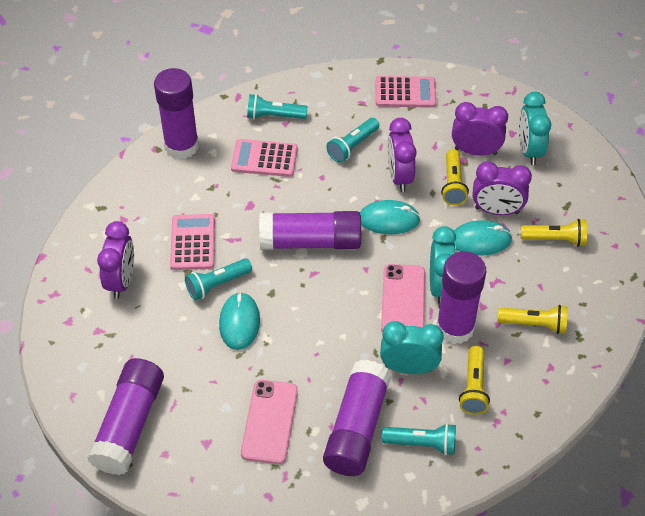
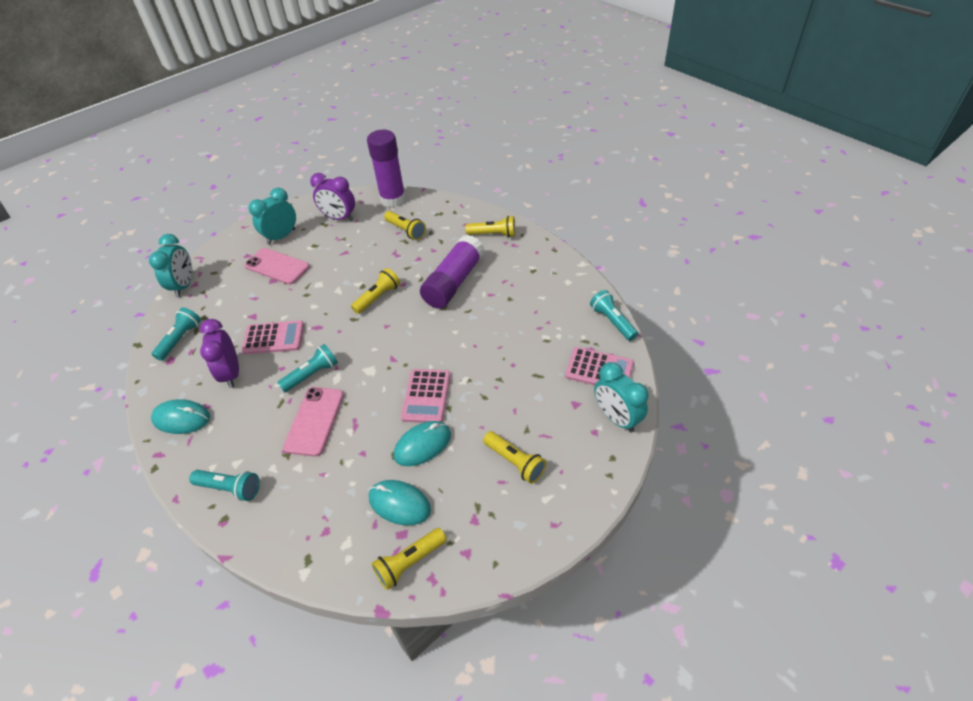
purple clock: 4 -> 2
purple glue stick: 5 -> 2
yellow flashlight: 4 -> 5

